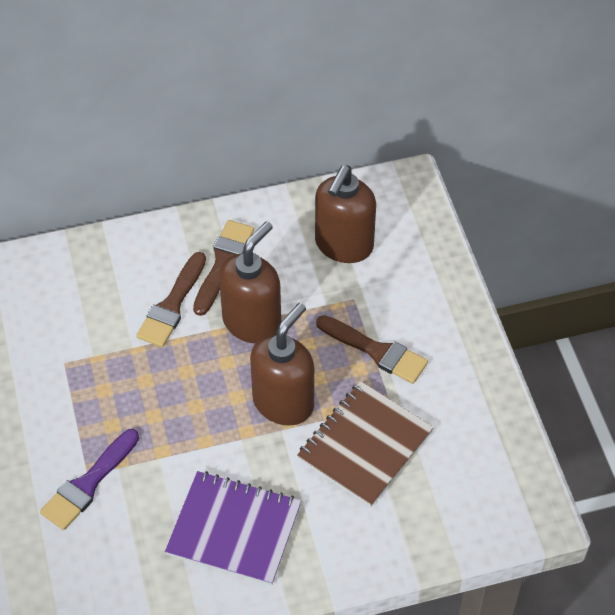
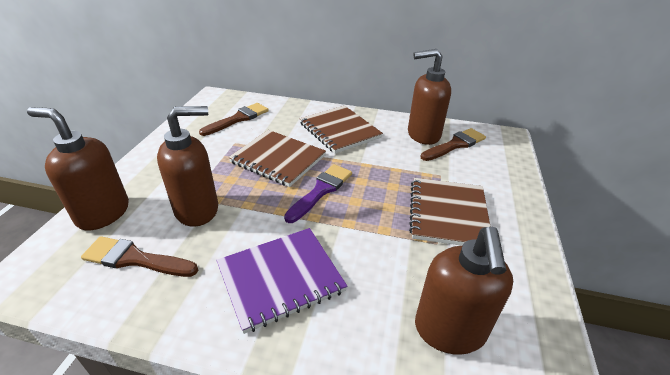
brown notebook: 1 -> 3
brown soap dispenser: 3 -> 4

